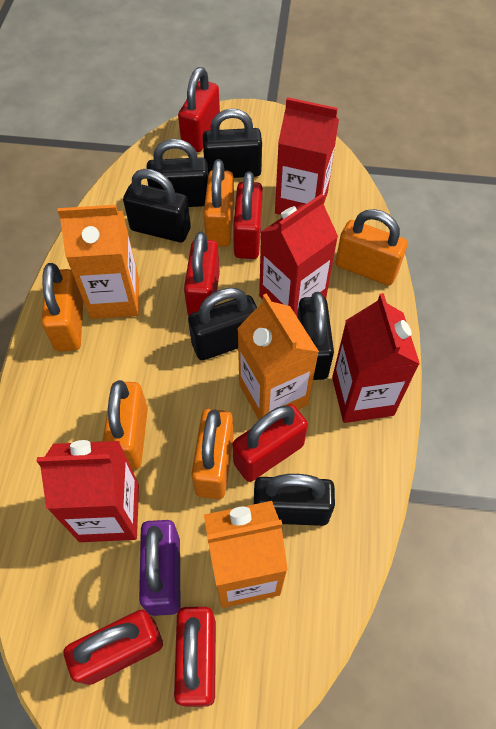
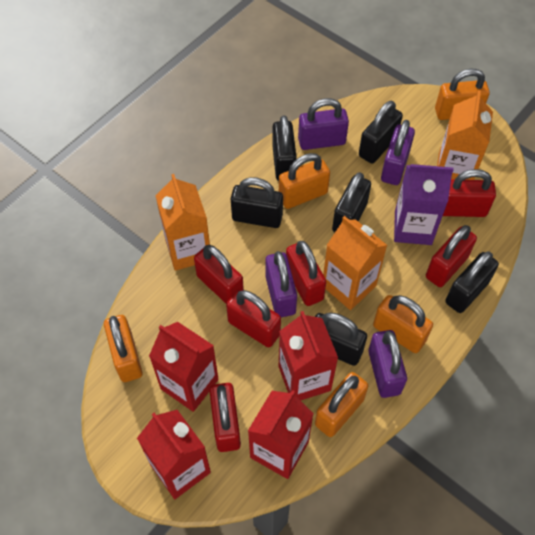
purple carton: 0 -> 1
purple padlock: 1 -> 4

